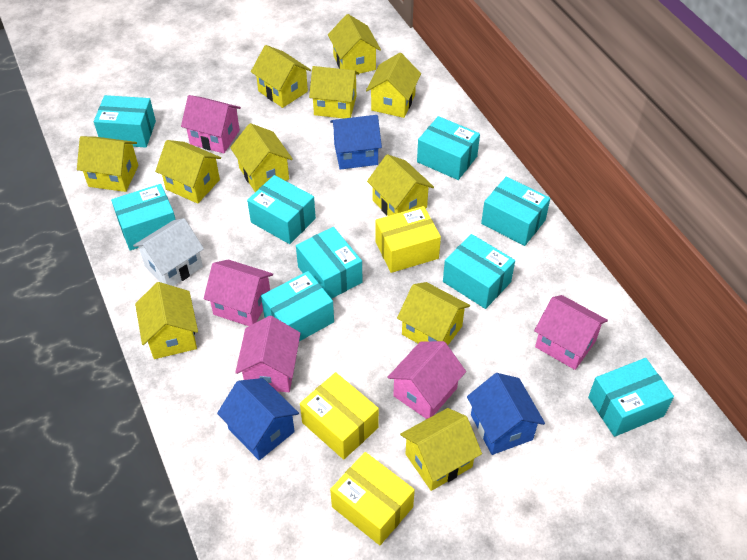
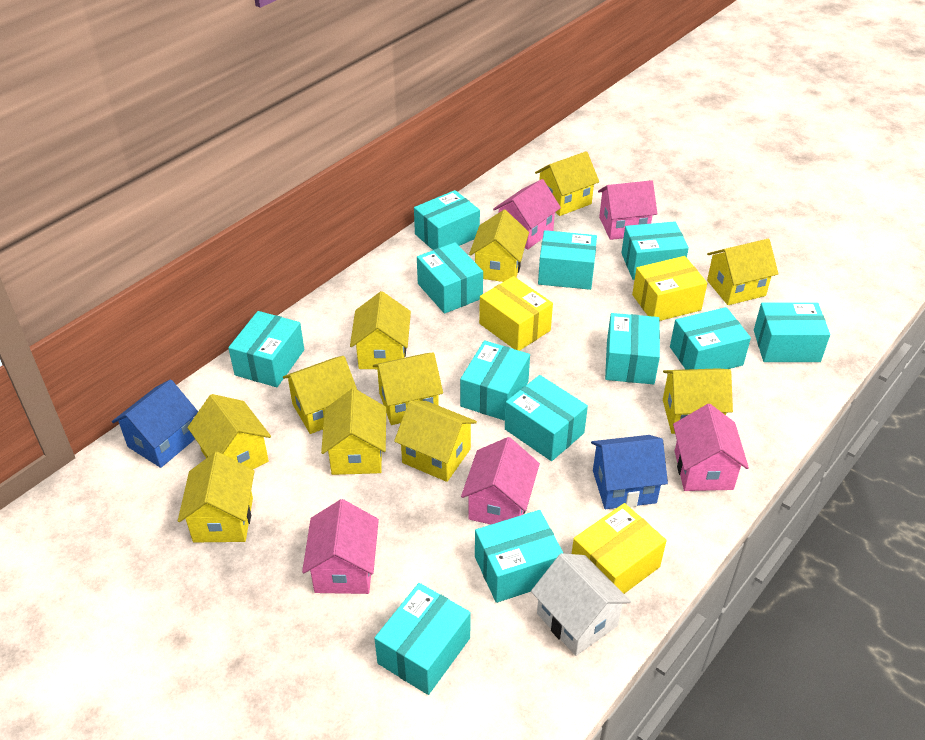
blue house: 3 -> 2
turquoise box: 9 -> 12

